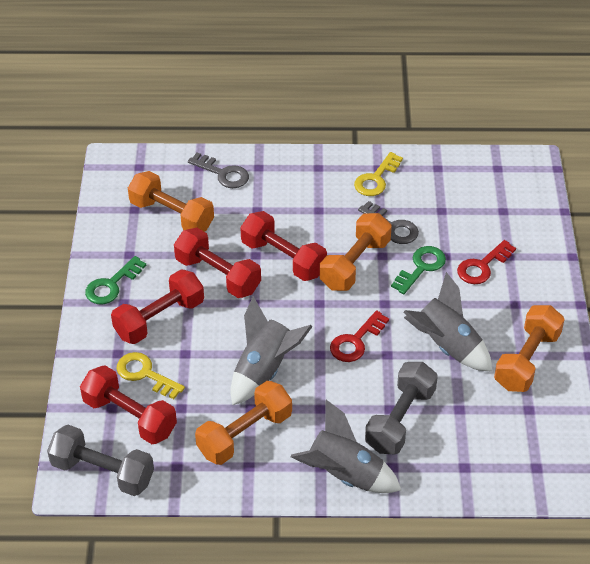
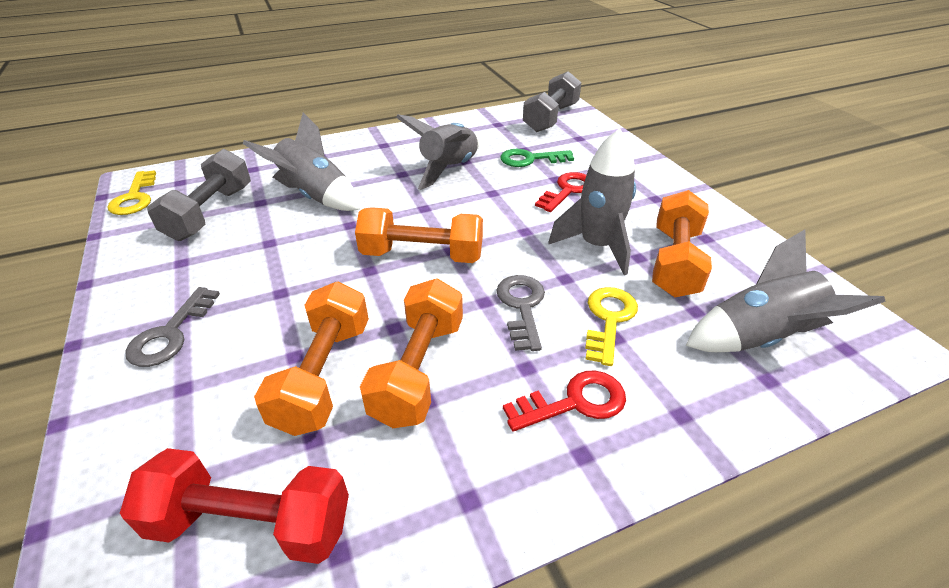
green key: 2 -> 1
grey rocket: 3 -> 4
red dumbbell: 4 -> 1

